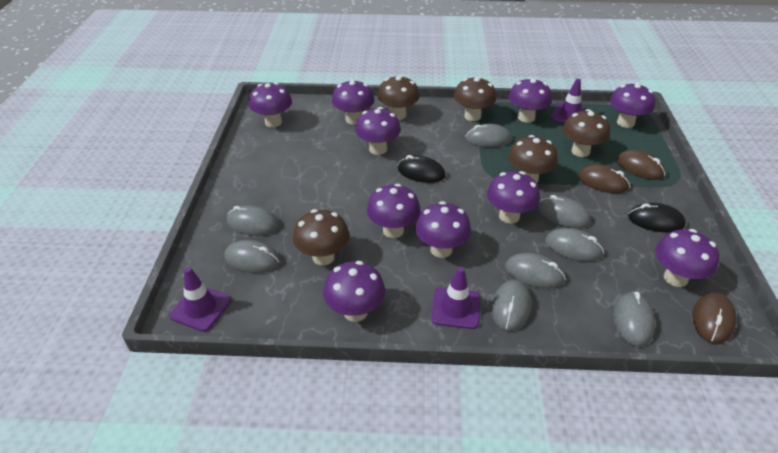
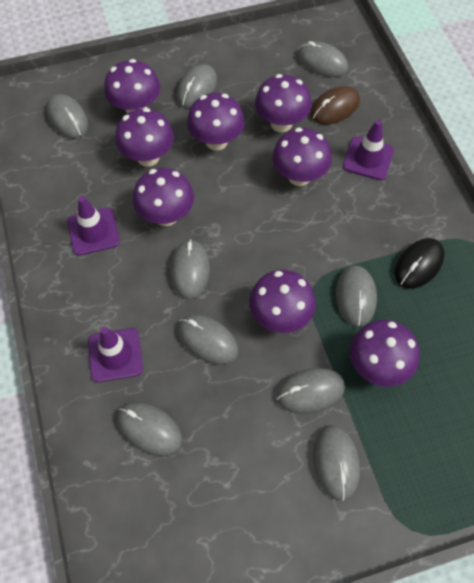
black mouse: 2 -> 1
brown mouse: 3 -> 1
brown mushroom: 5 -> 0
grey mouse: 8 -> 9
purple mushroom: 10 -> 8

